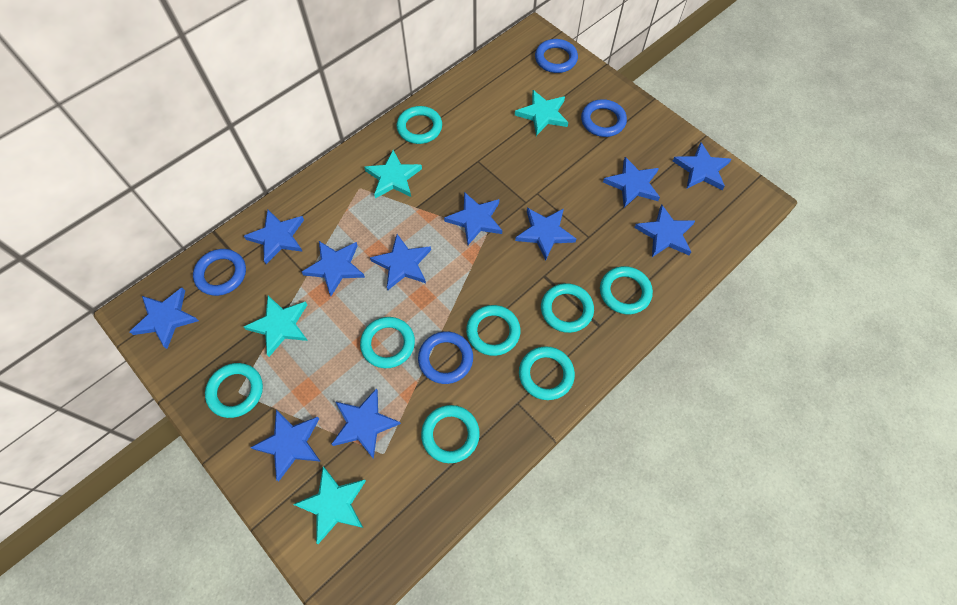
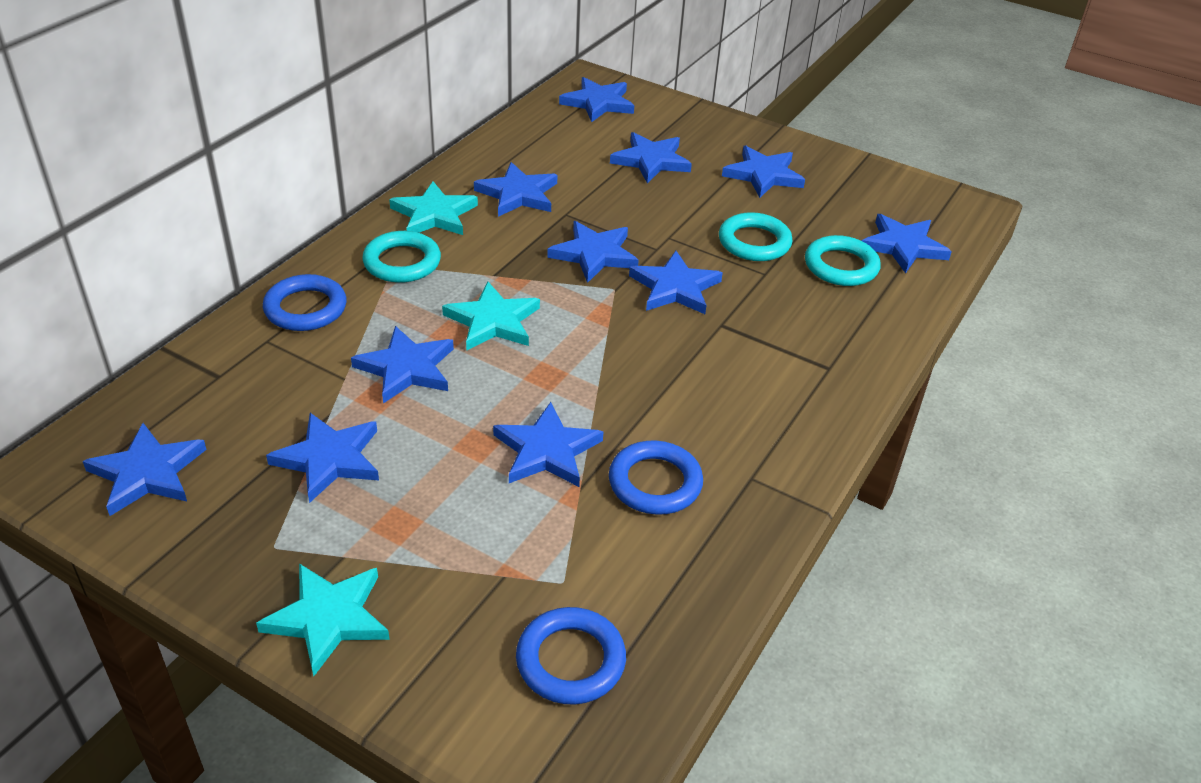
blue ring: 4 -> 3
turquoise ring: 8 -> 3
turquoise star: 4 -> 3

